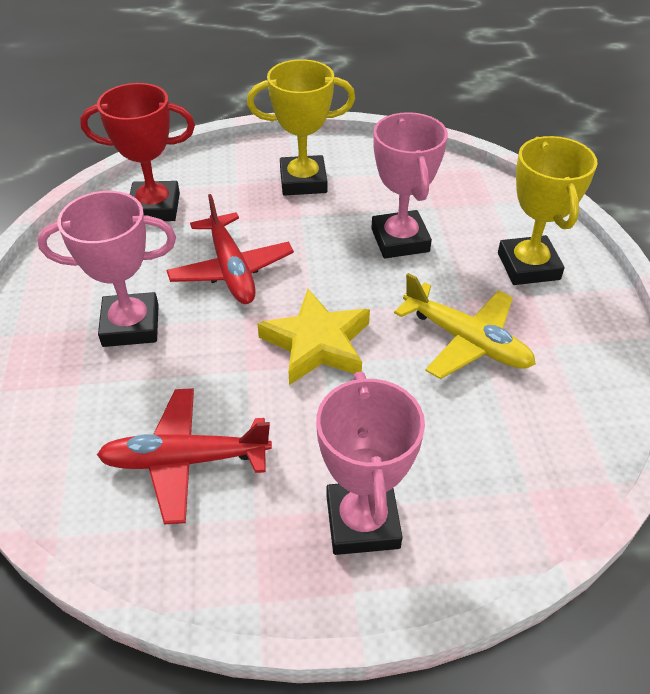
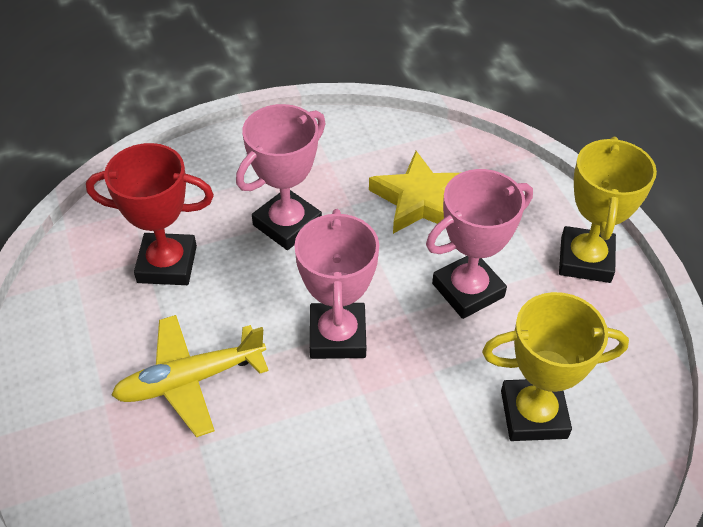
red plane: 2 -> 0

